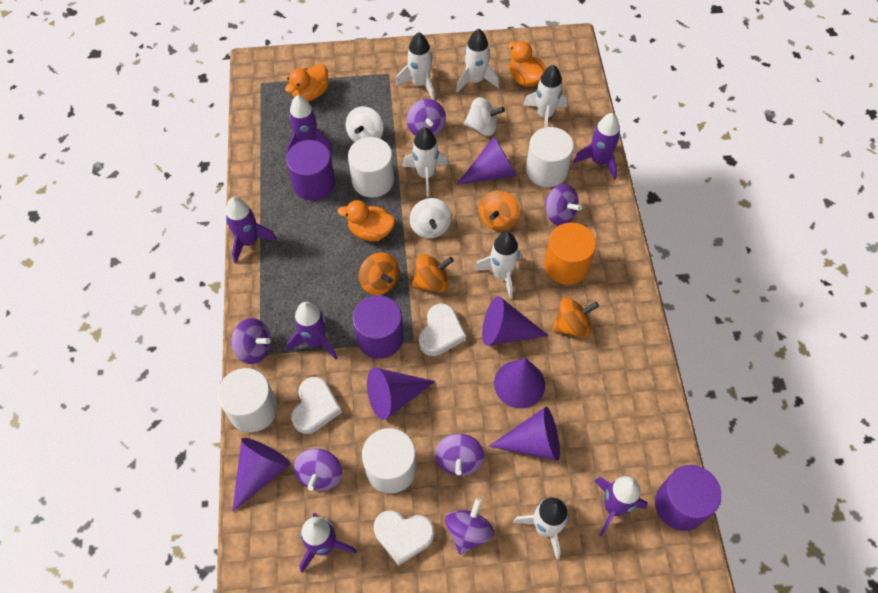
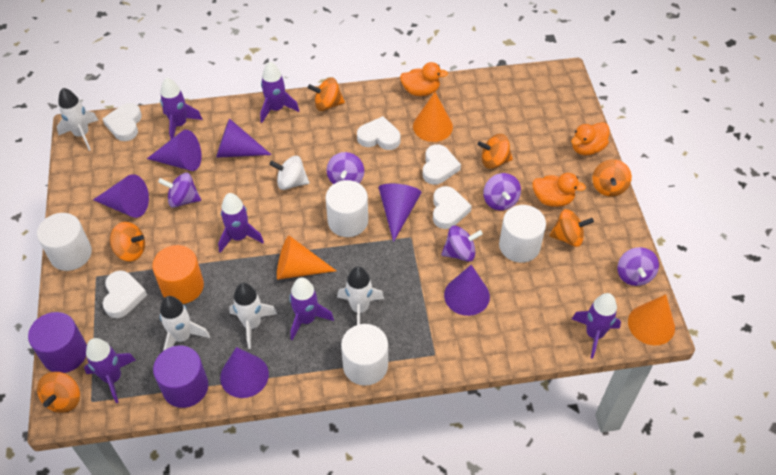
orange cone: 0 -> 3
orange spinning top: 4 -> 6
purple cylinder: 3 -> 2
purple spinning top: 6 -> 5
white heart: 3 -> 5
white rocket: 6 -> 4
white spinning top: 3 -> 1

